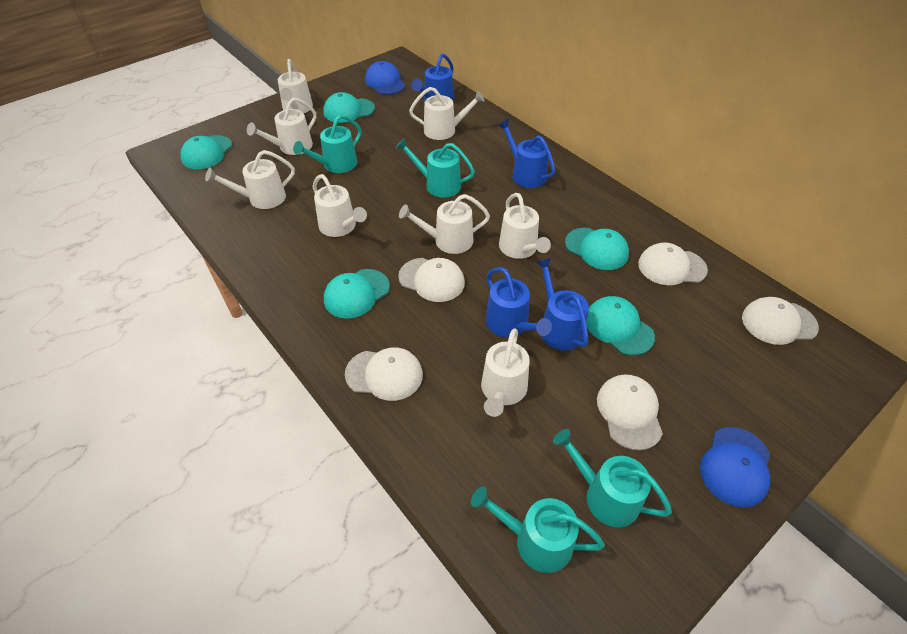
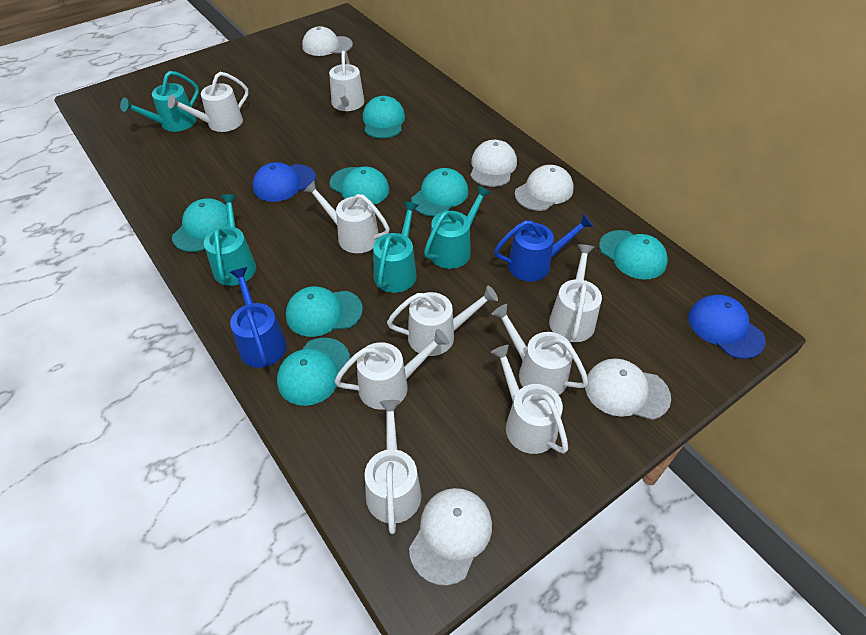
blue watering can: 4 -> 2
turquoise cap: 5 -> 7
white watering can: 8 -> 9

